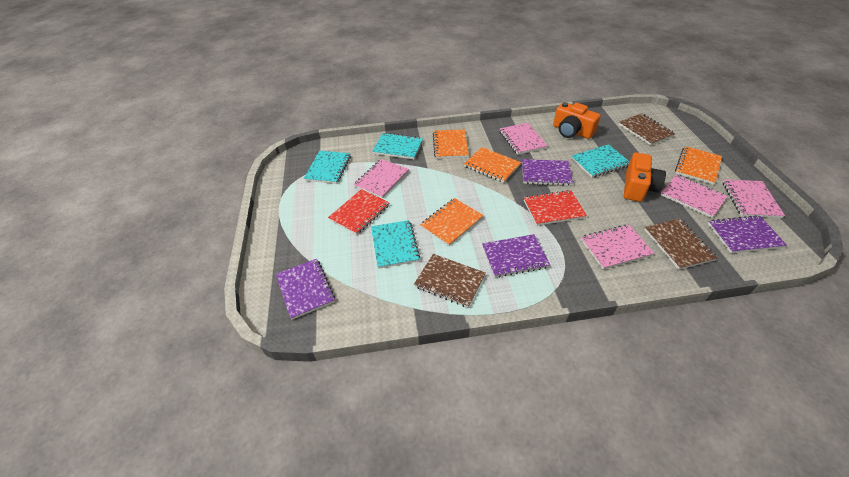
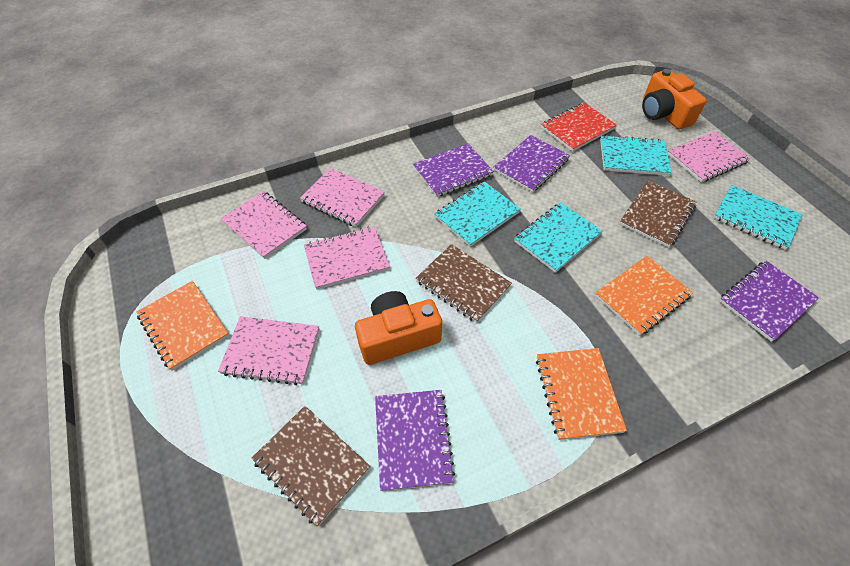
orange notebook: 4 -> 3
red notebook: 2 -> 1

